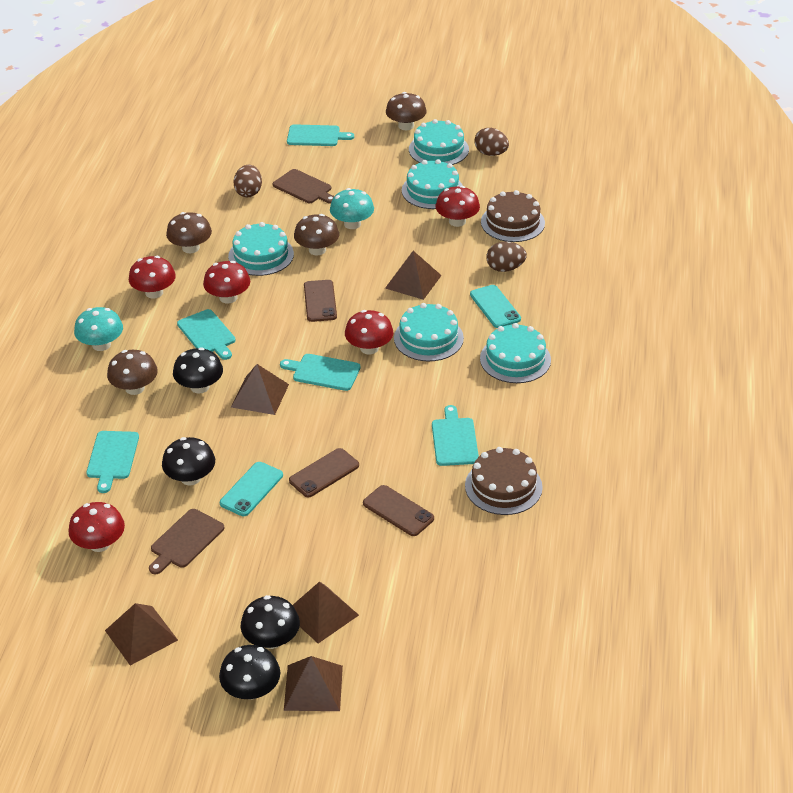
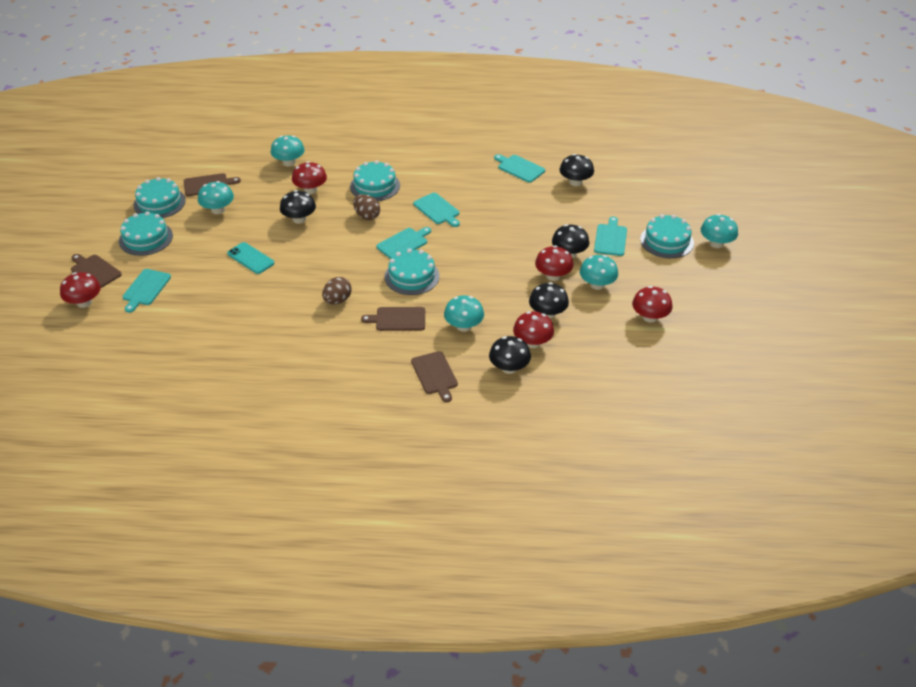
black mushroom: 4 -> 5
brown cake: 2 -> 0
brown cutting board: 2 -> 4
brown egg: 3 -> 2
brown mushroom: 4 -> 0
brown phone: 3 -> 0
brown pyramid: 5 -> 0
turquoise mushroom: 2 -> 5
turquoise phone: 2 -> 1

